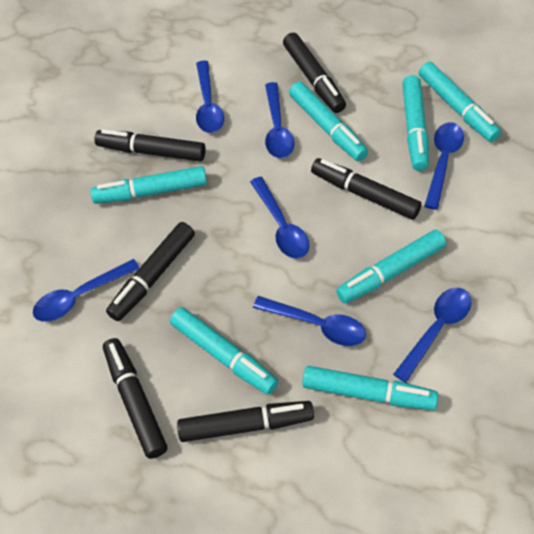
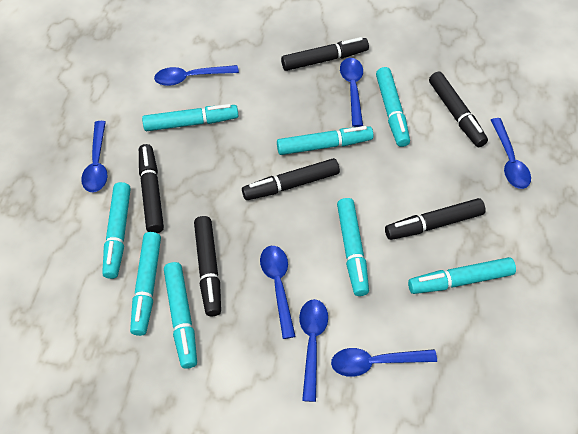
turquoise marker: 7 -> 8

